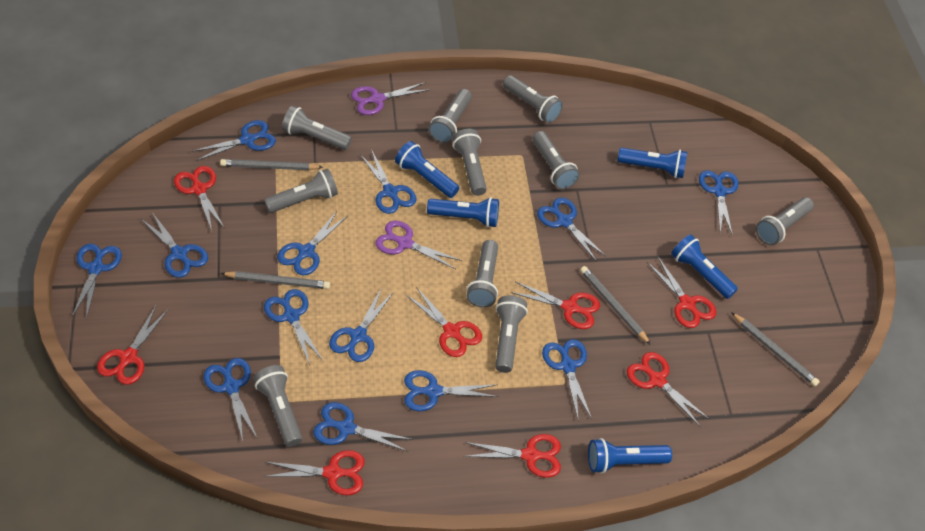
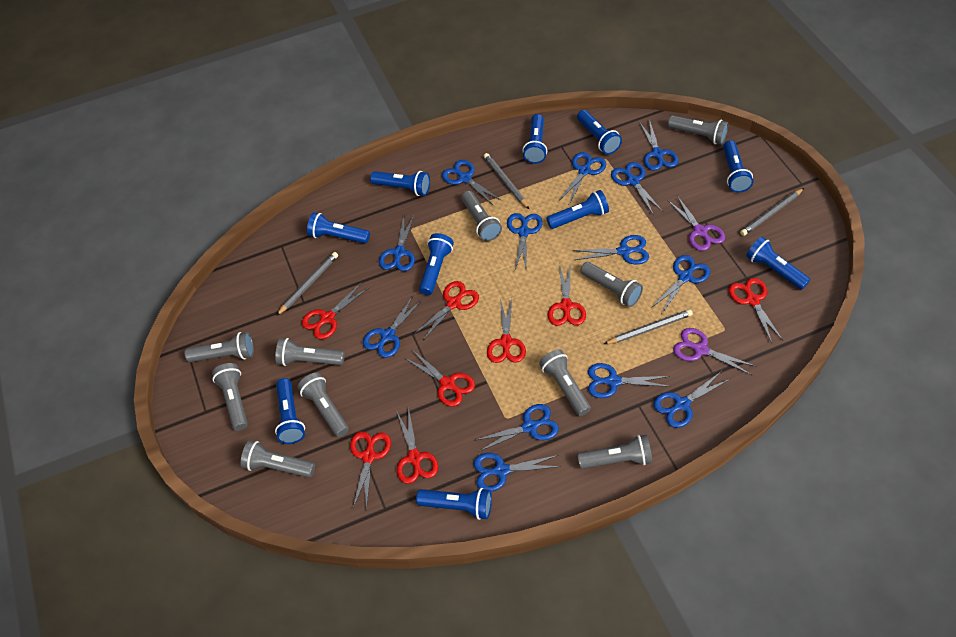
blue flashlight: 5 -> 10

